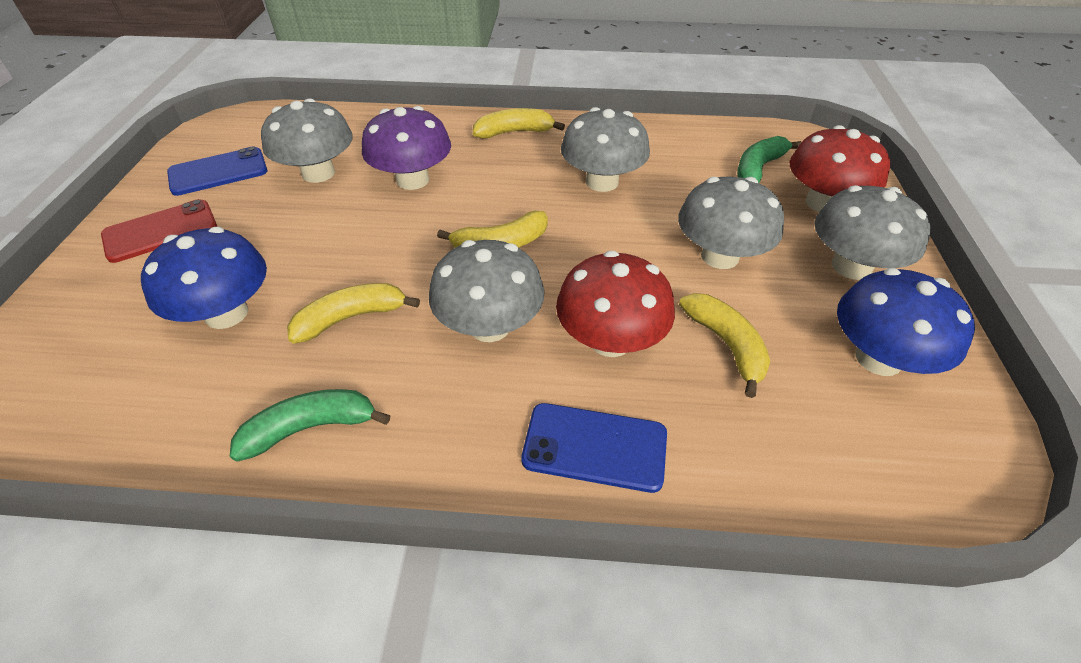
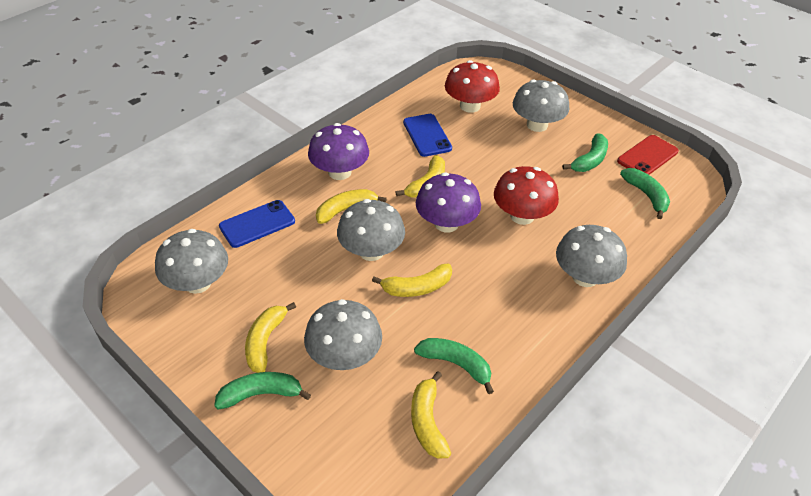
blue mushroom: 2 -> 0
green banana: 2 -> 4
purple mushroom: 1 -> 2
yellow banana: 4 -> 5

